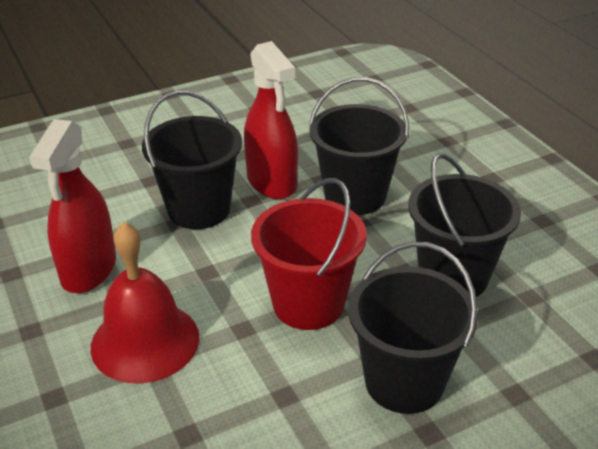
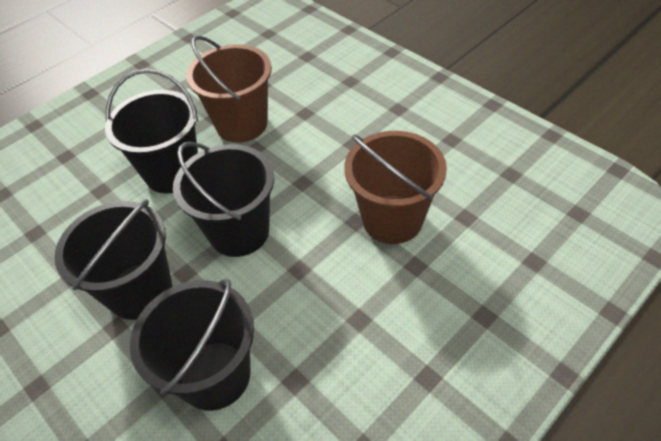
brown bucket: 0 -> 2
red bell: 1 -> 0
red bucket: 1 -> 0
red spray bottle: 2 -> 0

